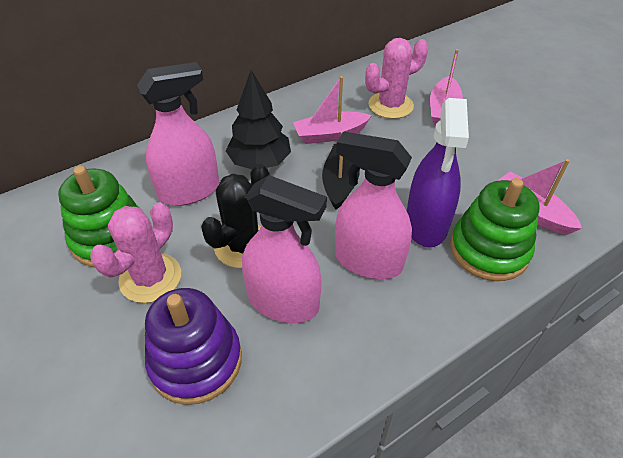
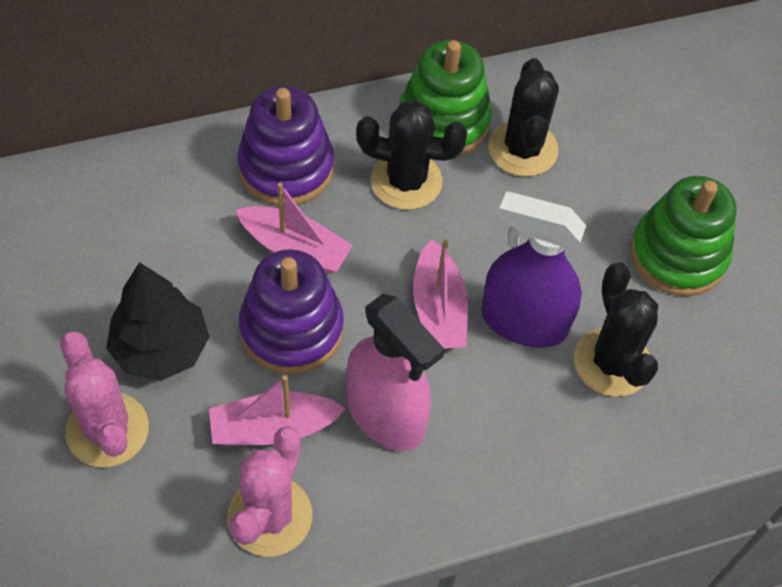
black boat: 1 -> 0
black cactus: 1 -> 3
pink spray bottle: 3 -> 1
purple stacking toy: 1 -> 2

